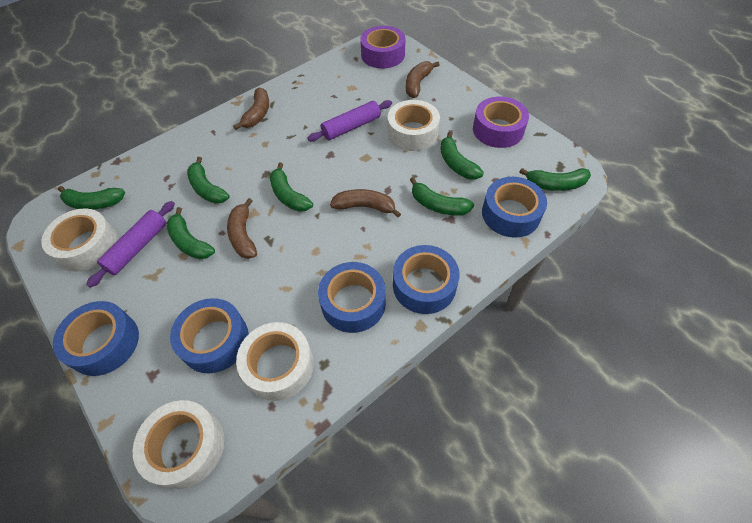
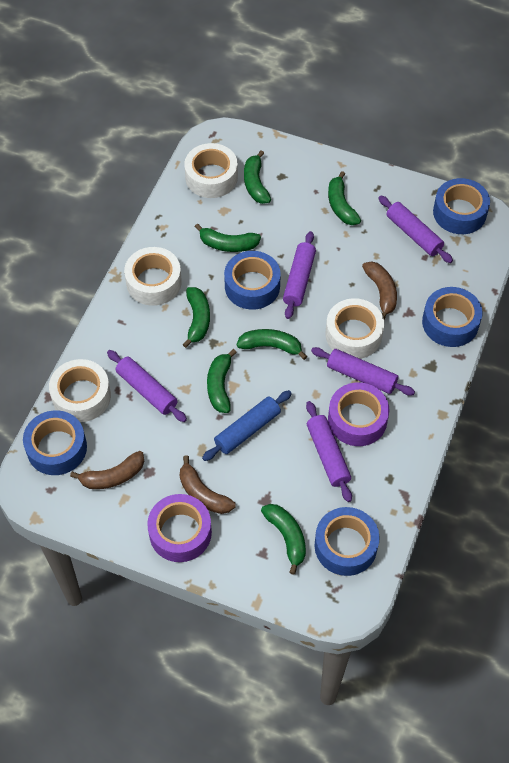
blue rolling pin: 0 -> 1
brown banana: 4 -> 3
purple rolling pin: 2 -> 5

